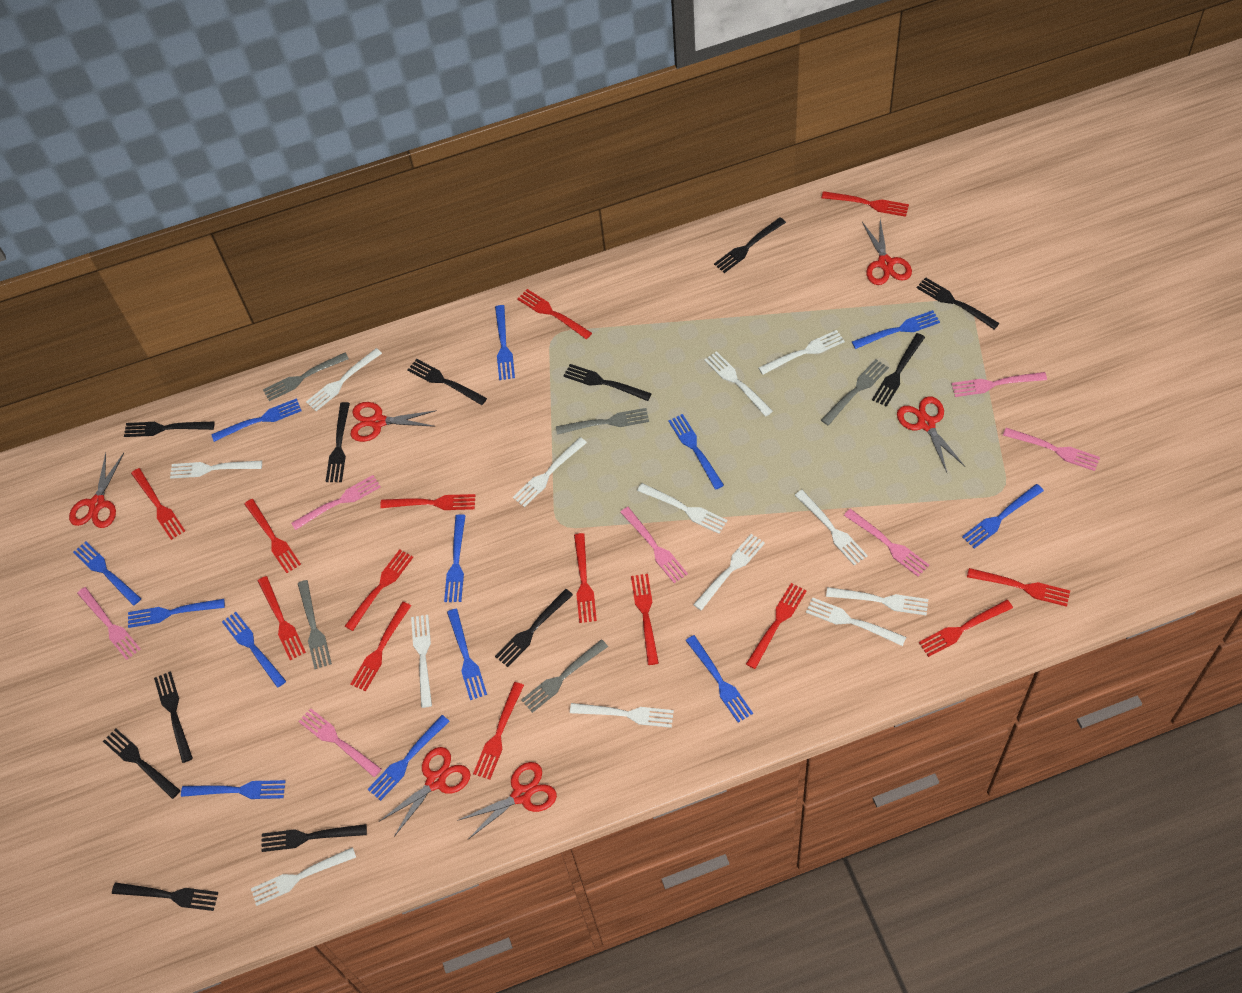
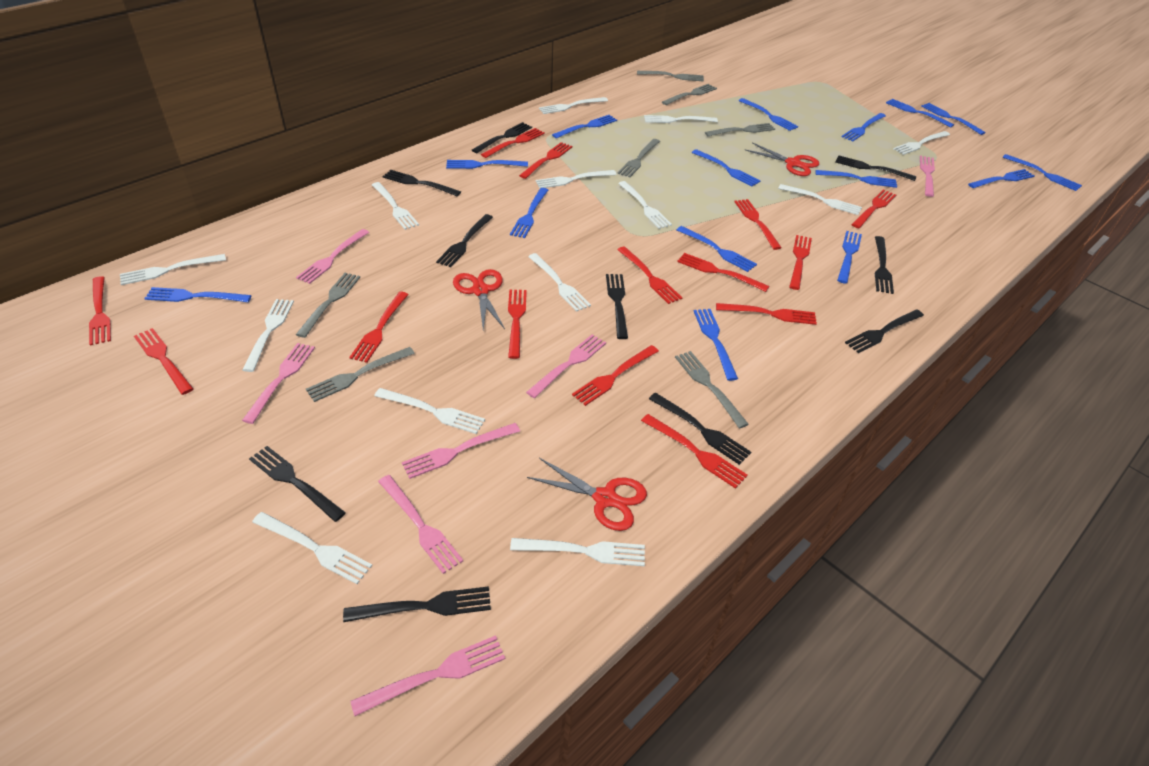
black fork: 12 -> 10
blue fork: 13 -> 15
grey fork: 5 -> 7
red scissors: 6 -> 3

